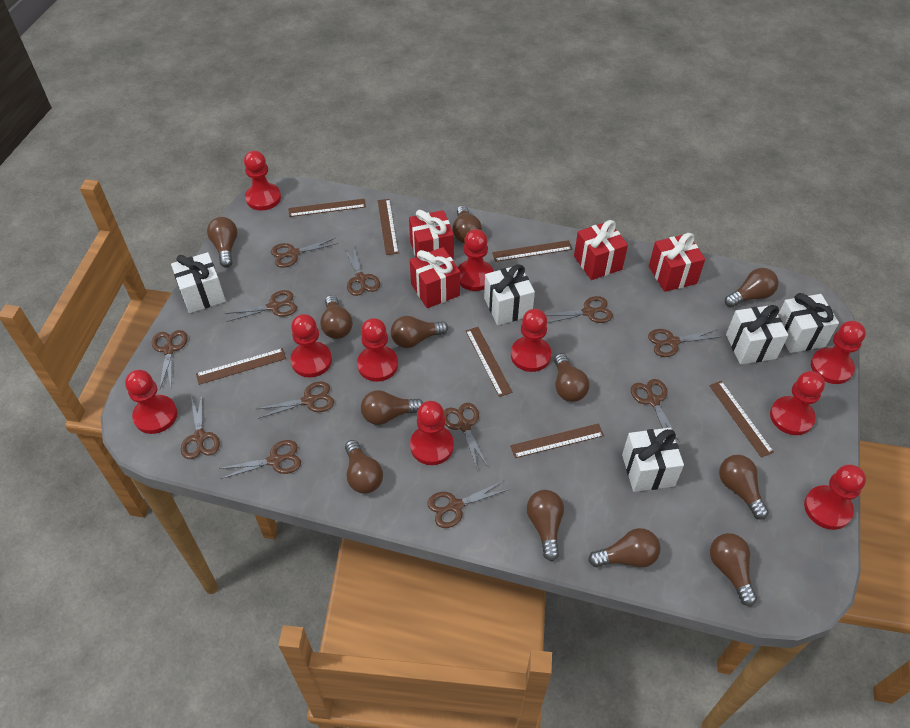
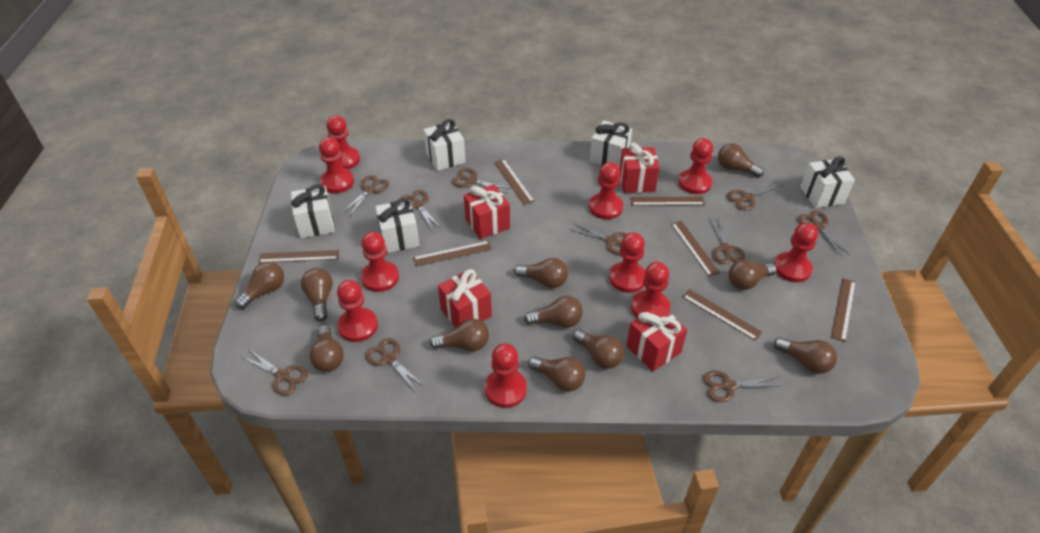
brown light bulb: 12 -> 11
brown scissors: 12 -> 10

